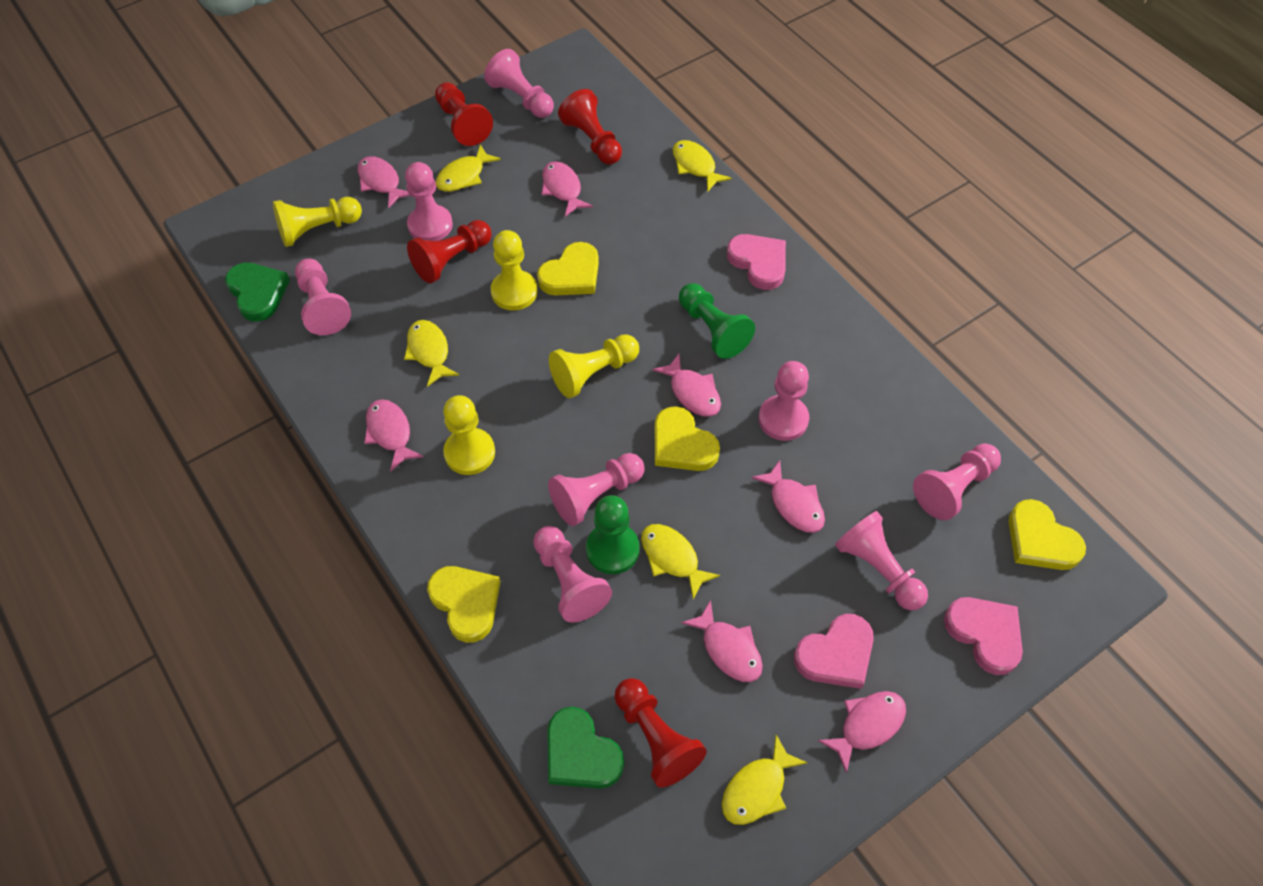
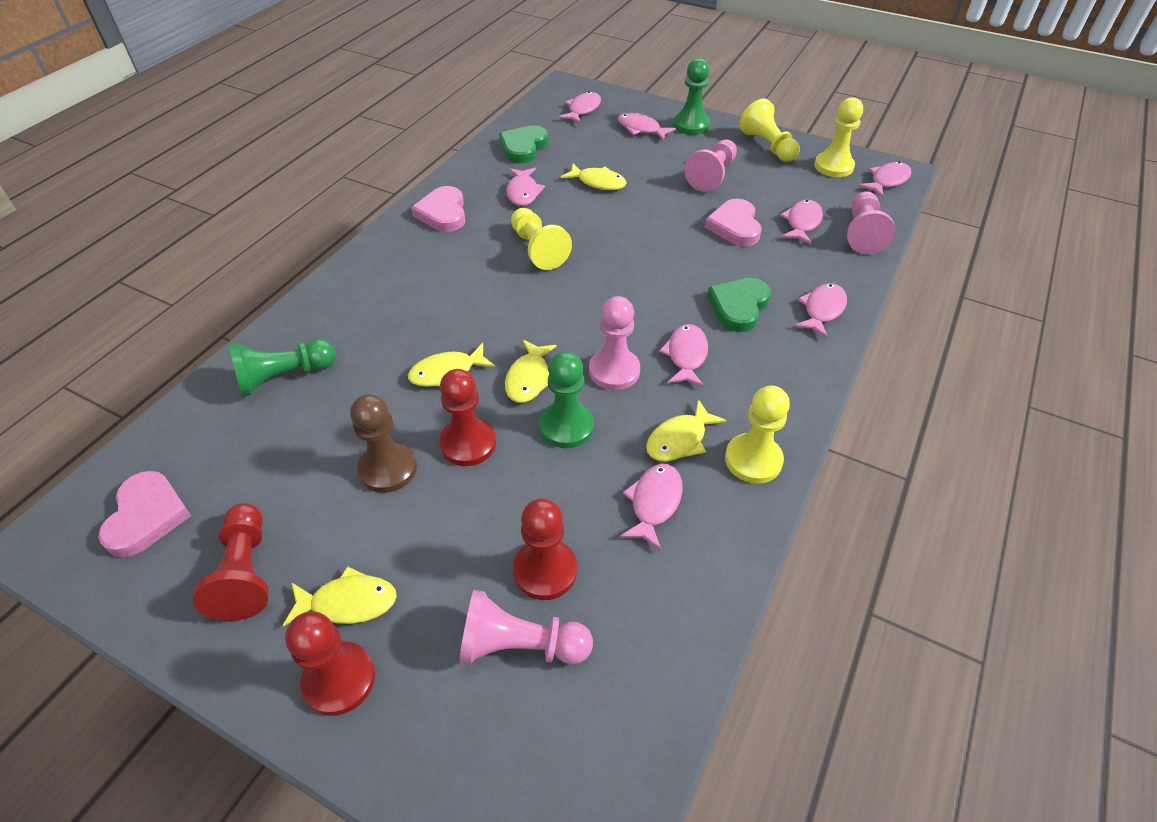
brown pawn: 0 -> 1
green pawn: 2 -> 3
pink fish: 7 -> 8
pink pawn: 8 -> 4
yellow heart: 4 -> 0

